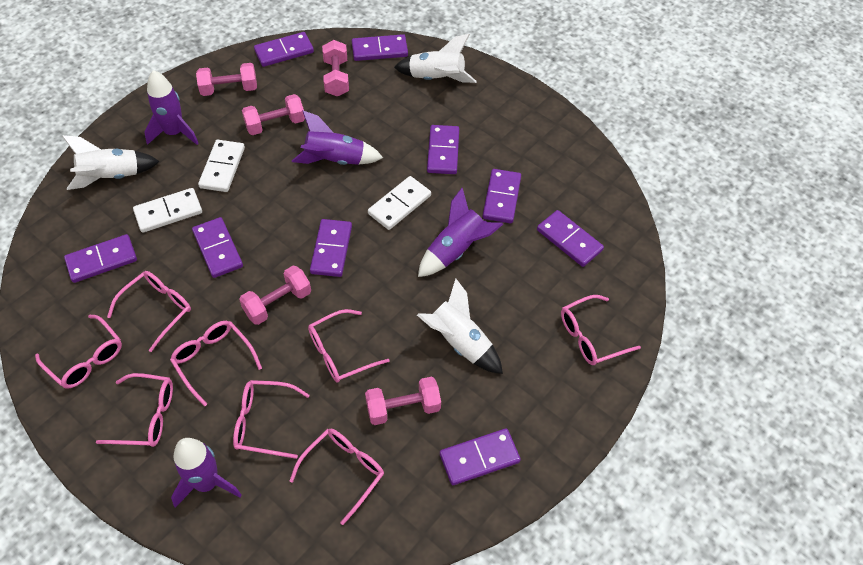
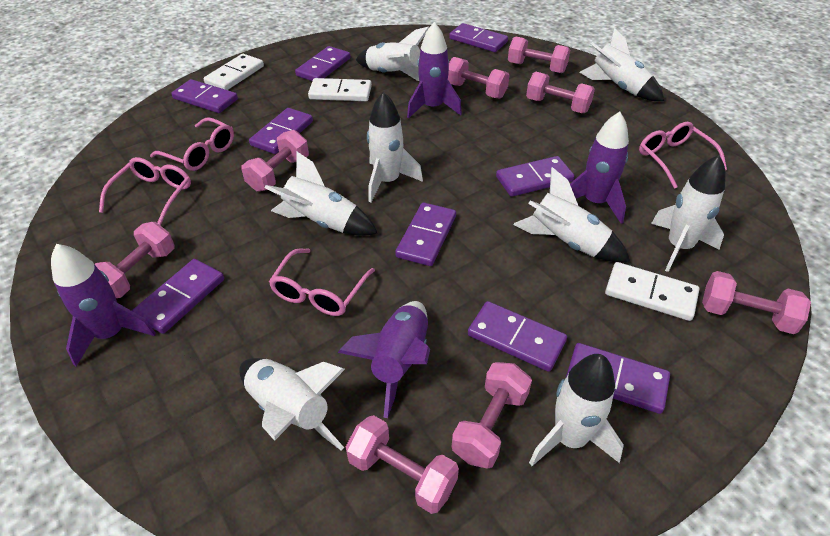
pink dumbbell: 5 -> 8
pink glasses: 8 -> 4
white rocket: 3 -> 8

